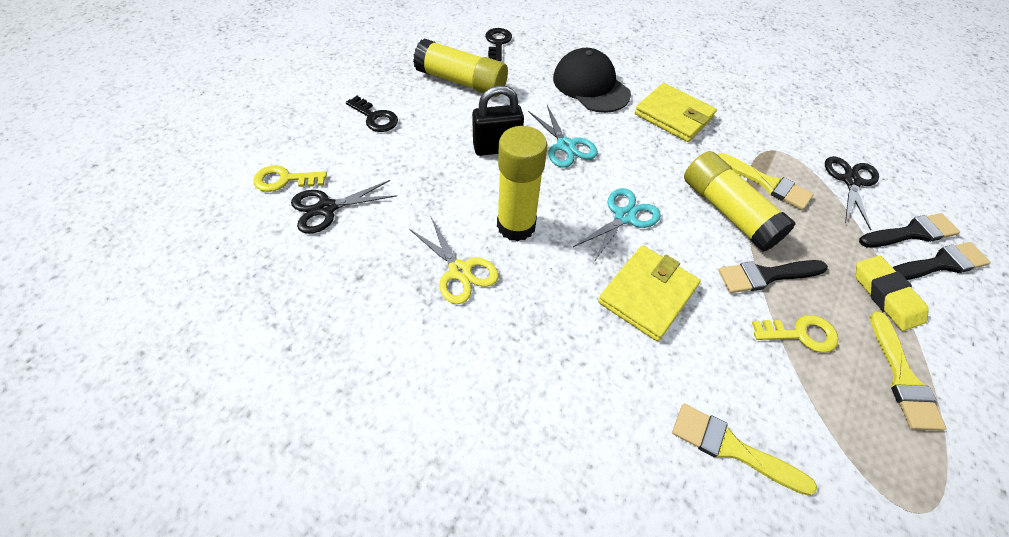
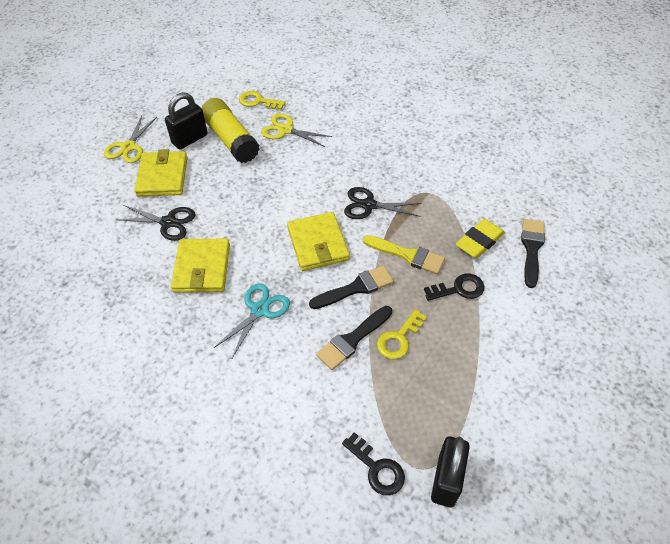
black cap: 1 -> 0
black padlock: 1 -> 2
turquoise scissors: 2 -> 1
yellow brush: 3 -> 1
yellow glue stick: 3 -> 1
yellow scissors: 1 -> 2
yellow wallet: 2 -> 3

